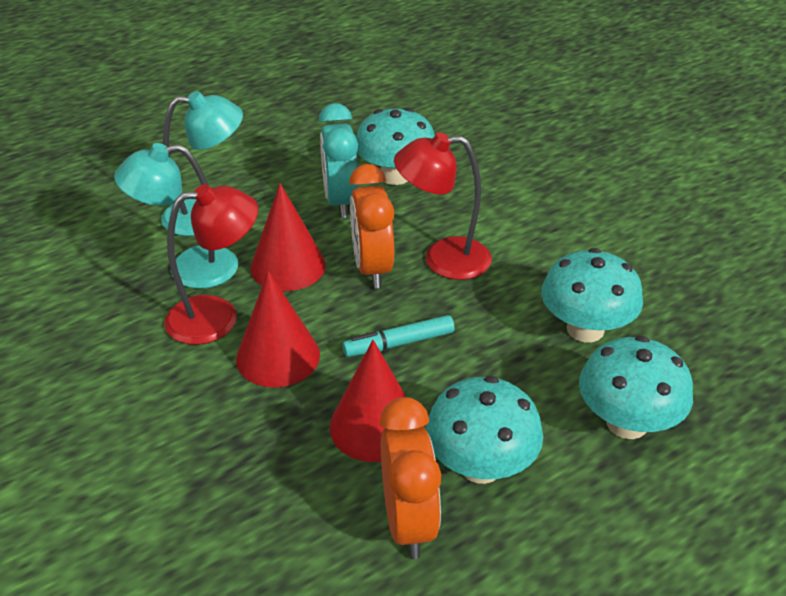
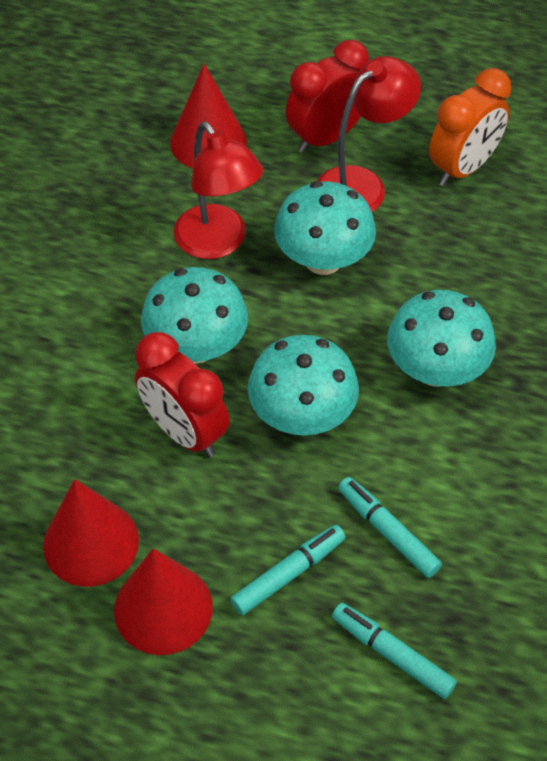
orange clock: 2 -> 1
red clock: 0 -> 2
turquoise clock: 1 -> 0
turquoise lamp: 2 -> 0
turquoise marker: 1 -> 3

